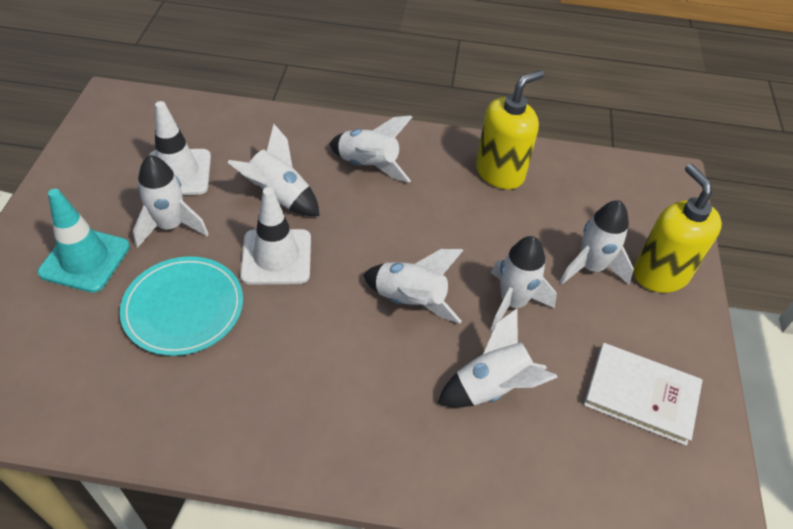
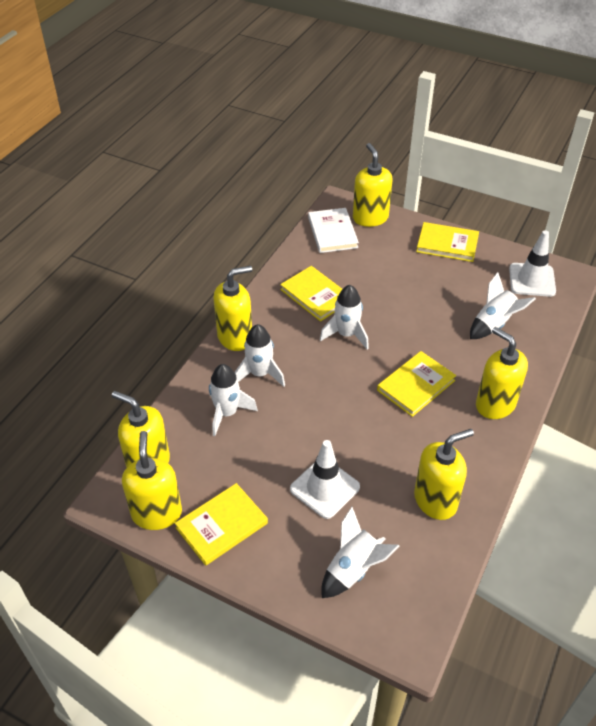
turquoise plate: 1 -> 0
turquoise traffic cone: 1 -> 0
white rocket: 7 -> 5
yellow book: 0 -> 4
yellow soap dispenser: 2 -> 6

